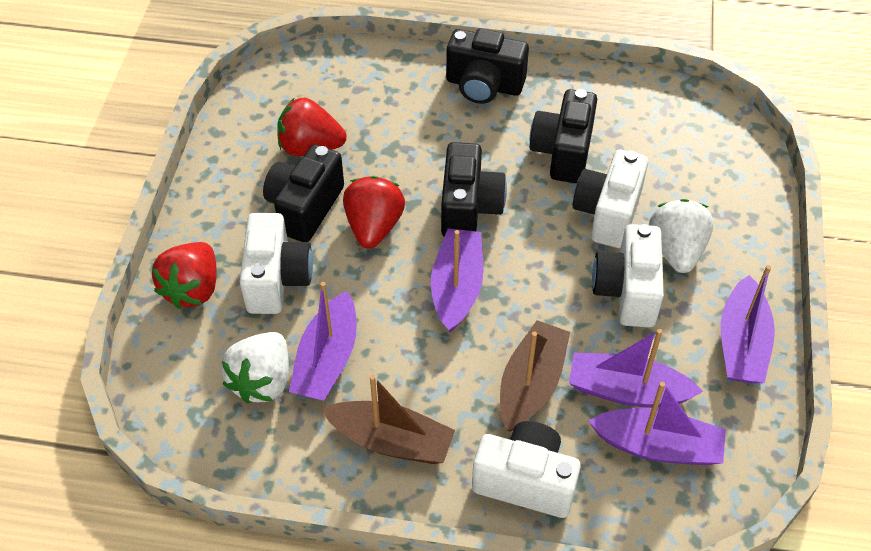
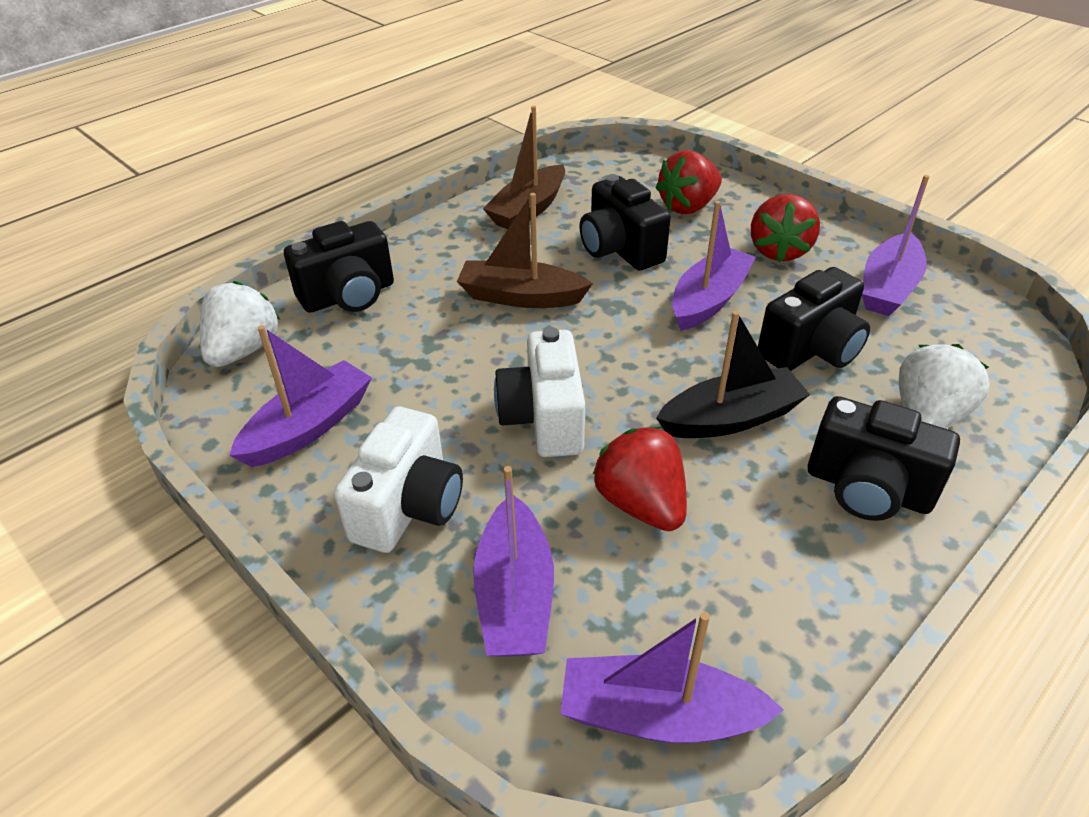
black boat: 0 -> 1
white camera: 4 -> 2

